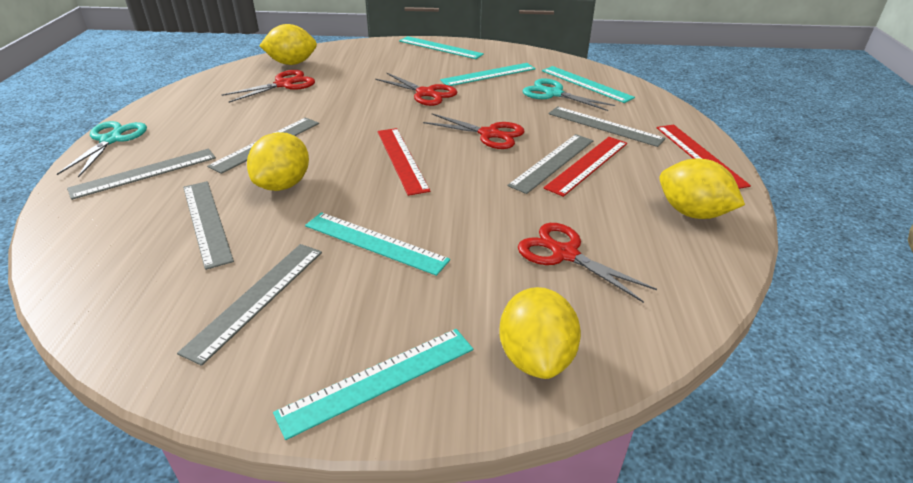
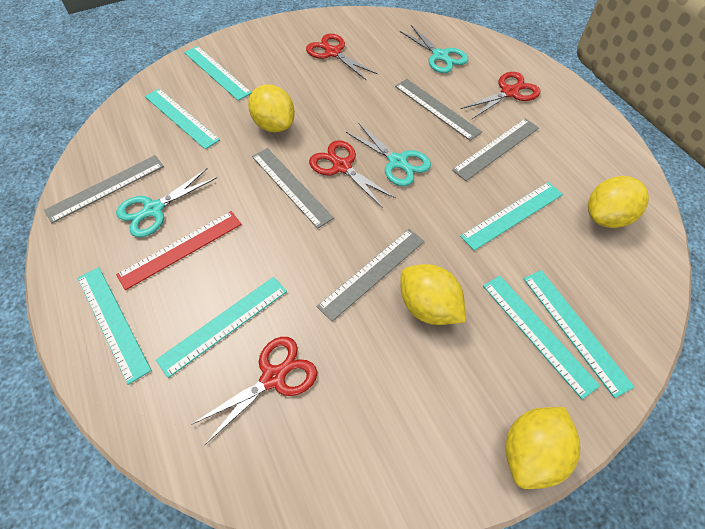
grey ruler: 6 -> 5
red ruler: 3 -> 1
turquoise ruler: 5 -> 7
turquoise scissors: 2 -> 3

